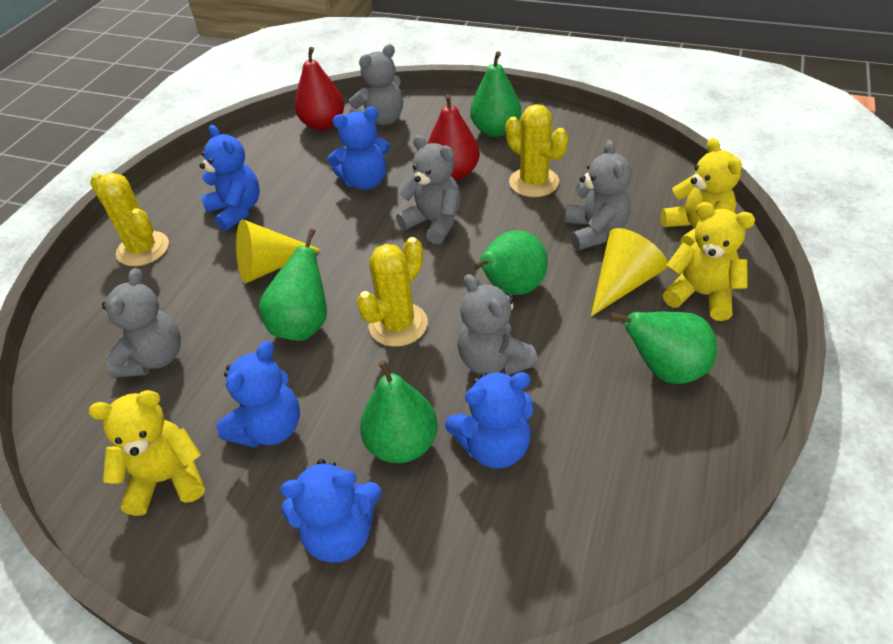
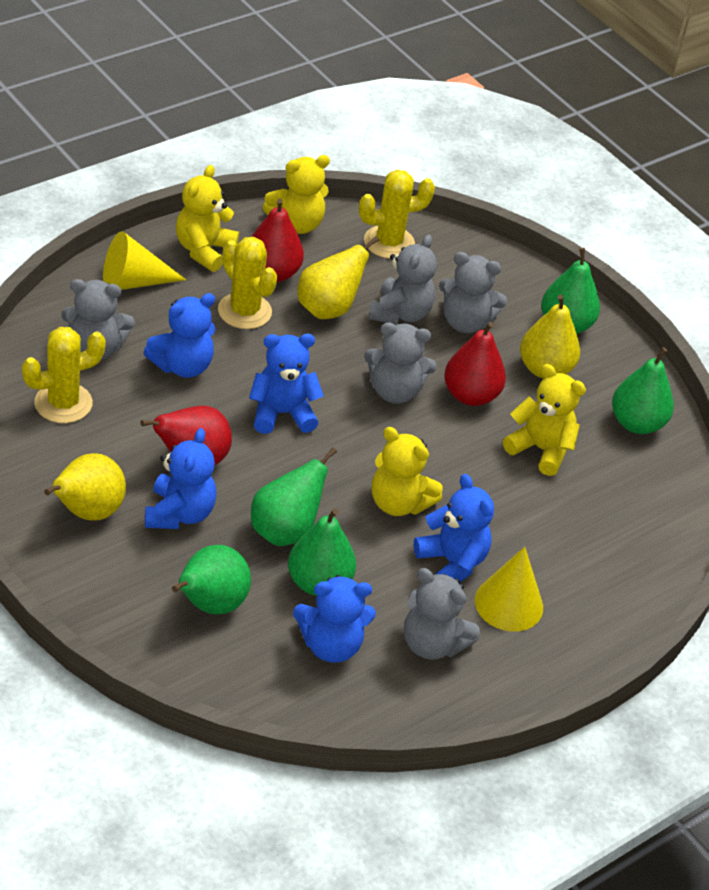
red pear: 2 -> 3
yellow pear: 0 -> 3
yellow teddy bear: 3 -> 4

